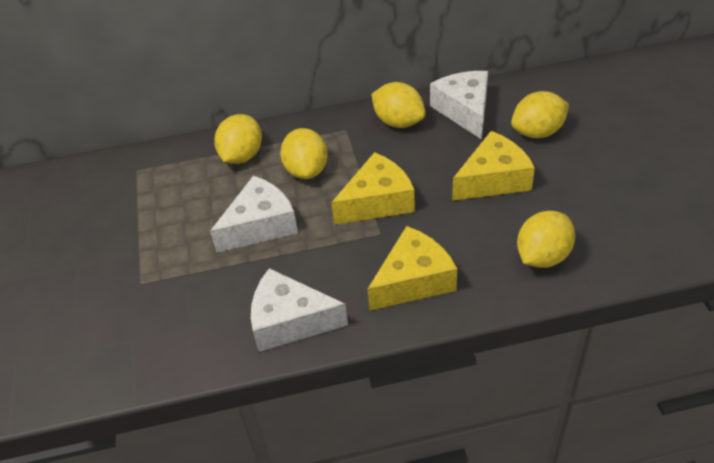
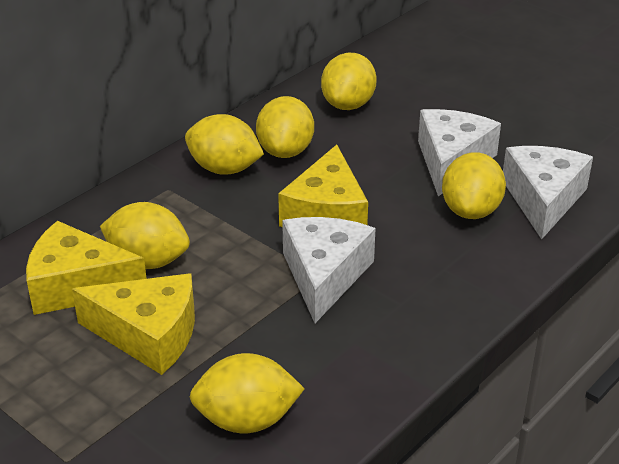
yellow lemon: 5 -> 6

